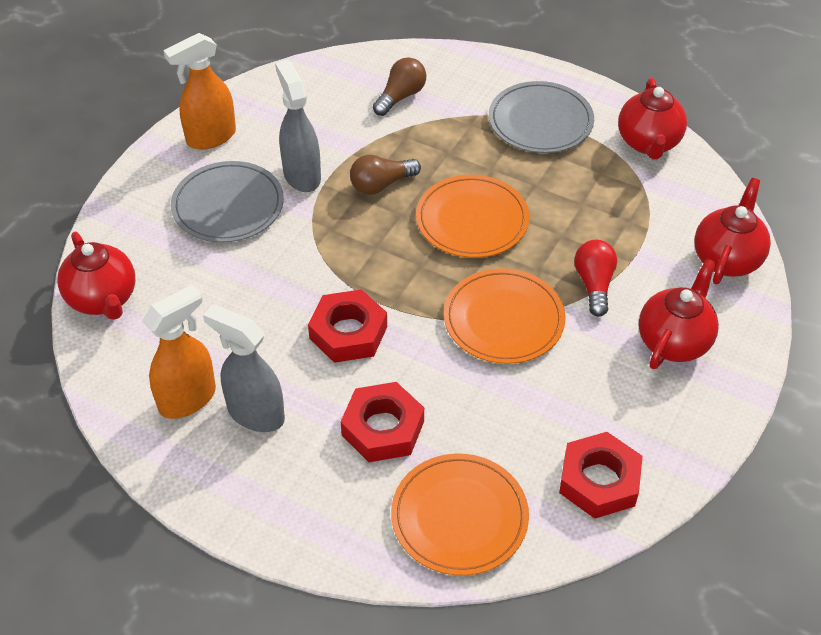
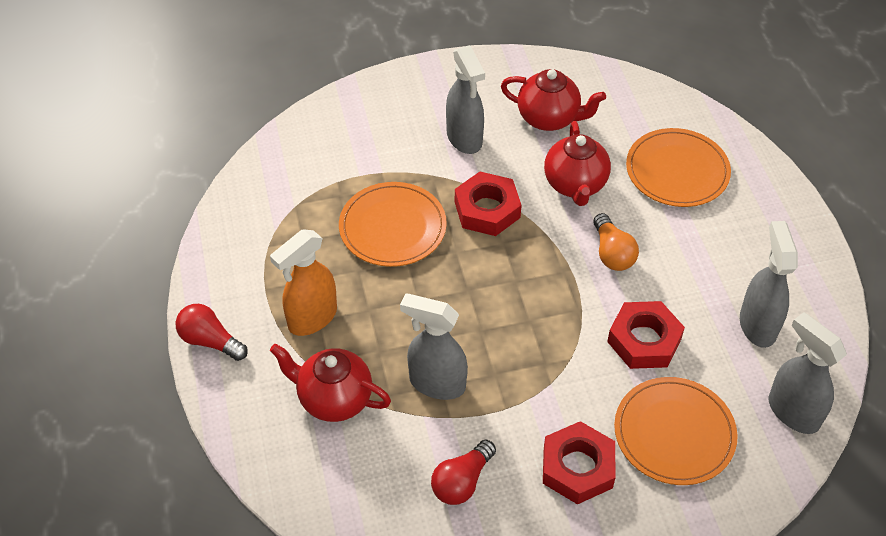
brown light bulb: 2 -> 0
grey plate: 2 -> 0
grey spray bottle: 2 -> 4
orange light bulb: 0 -> 1
orange spray bottle: 2 -> 1
red light bulb: 1 -> 2
red teapot: 4 -> 3

